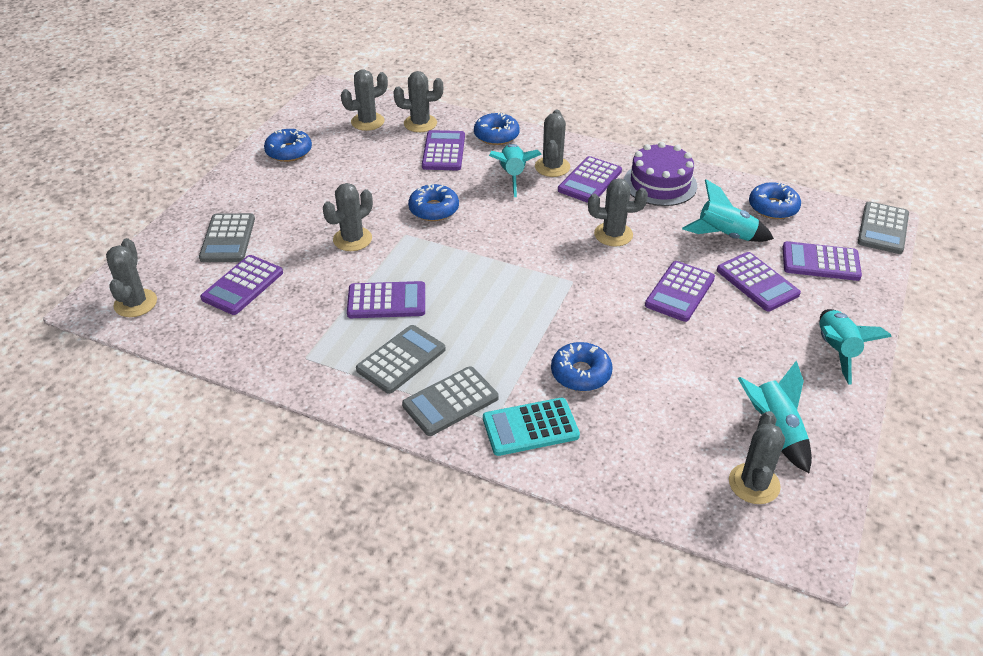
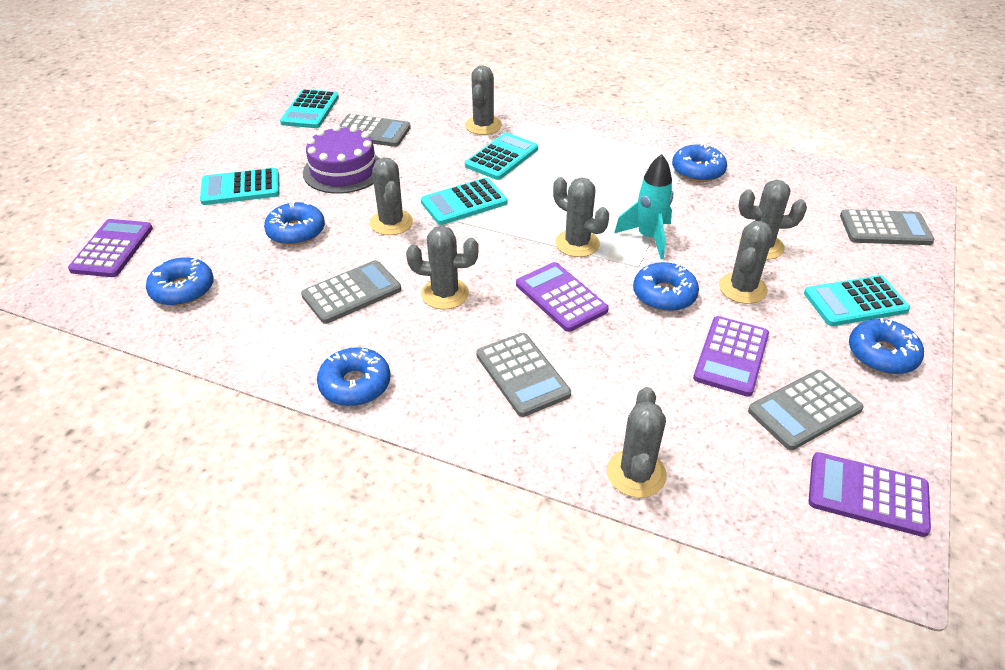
blue donut: 5 -> 6
grey calculator: 4 -> 5
purple calculator: 7 -> 4
turquoise calculator: 1 -> 5
turquoise rocket: 4 -> 1

